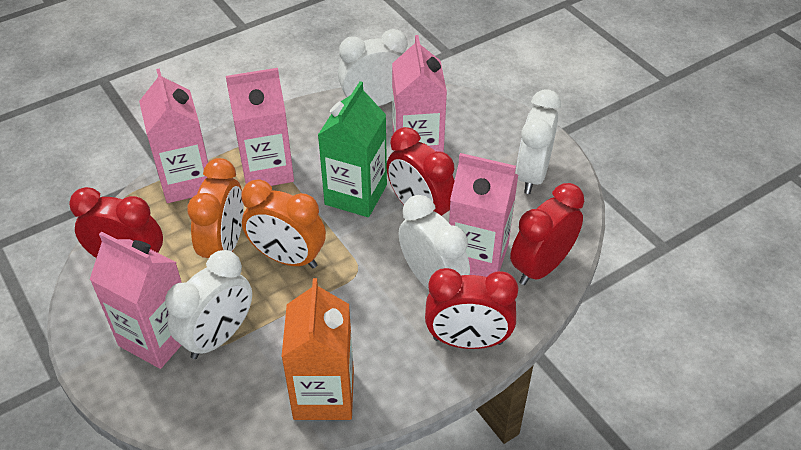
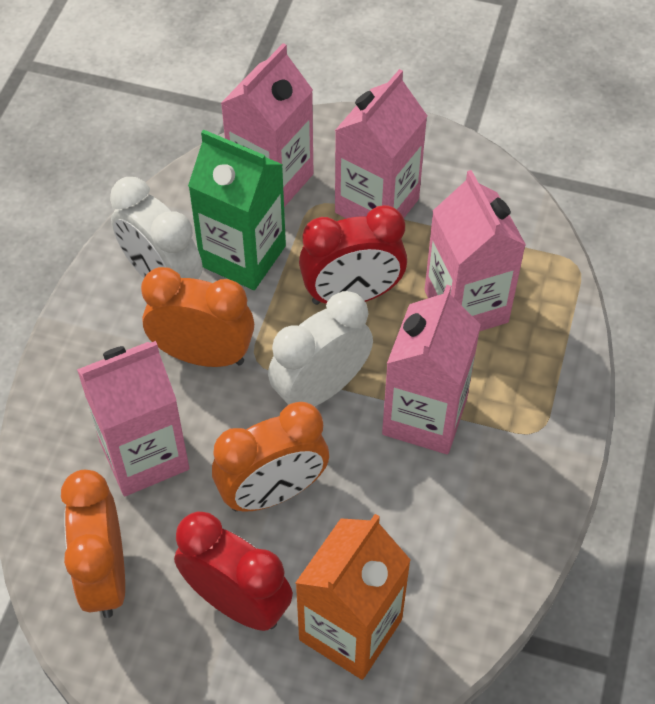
orange clock: 2 -> 3
red clock: 4 -> 2
white clock: 4 -> 2

